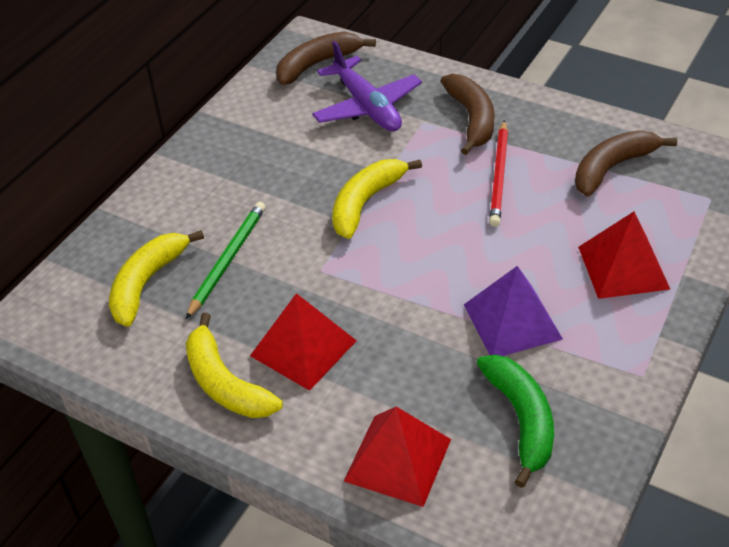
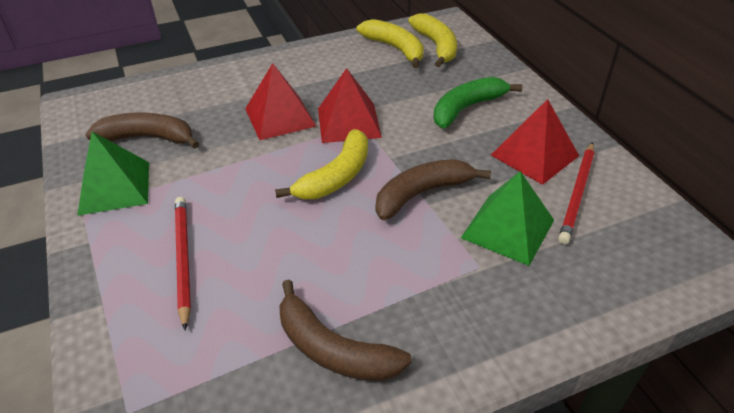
green pencil: 1 -> 0
green pyramid: 0 -> 2
purple plane: 1 -> 0
purple pyramid: 1 -> 0
red pencil: 1 -> 2

